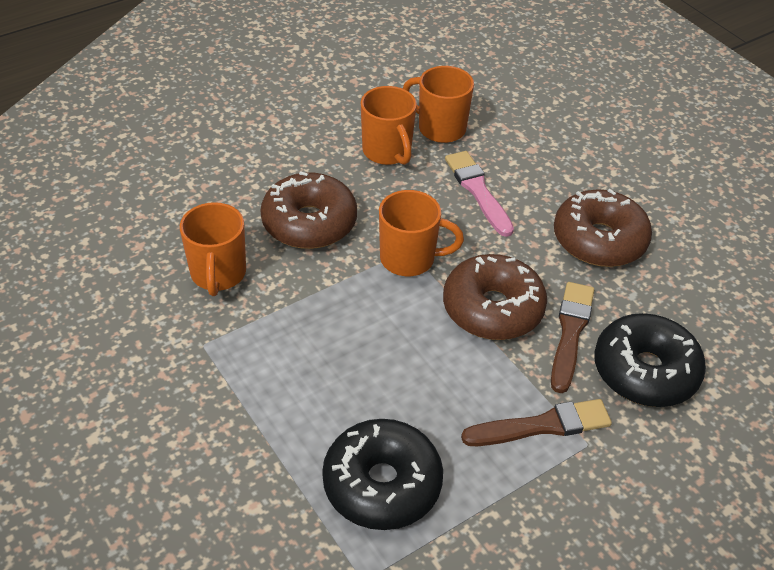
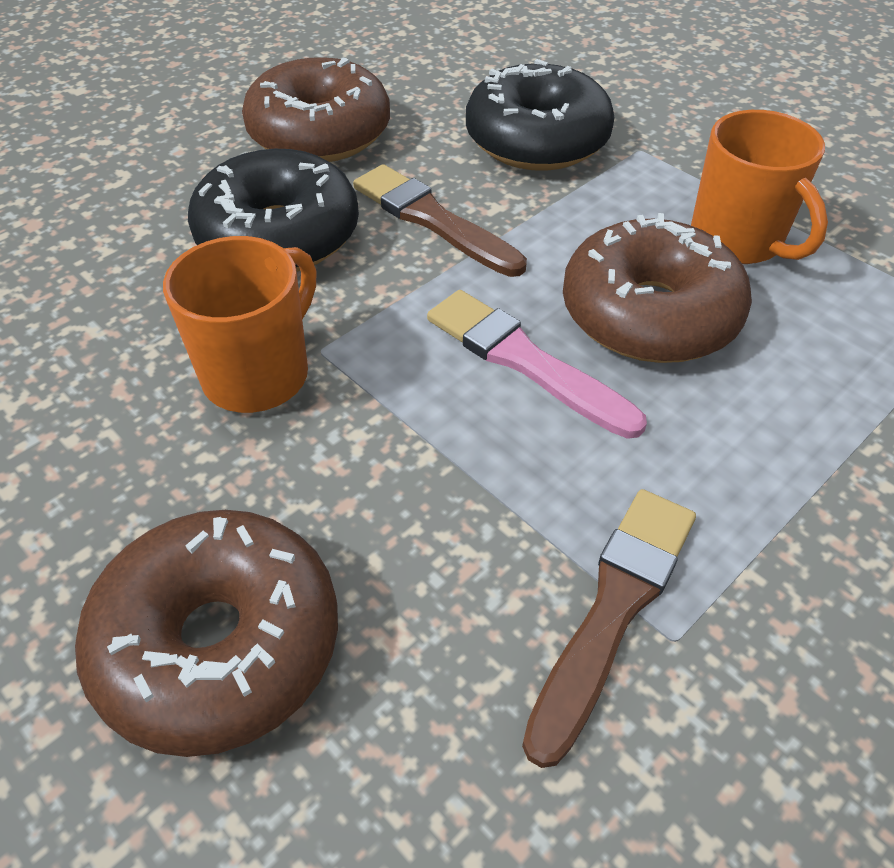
orange mug: 4 -> 2

